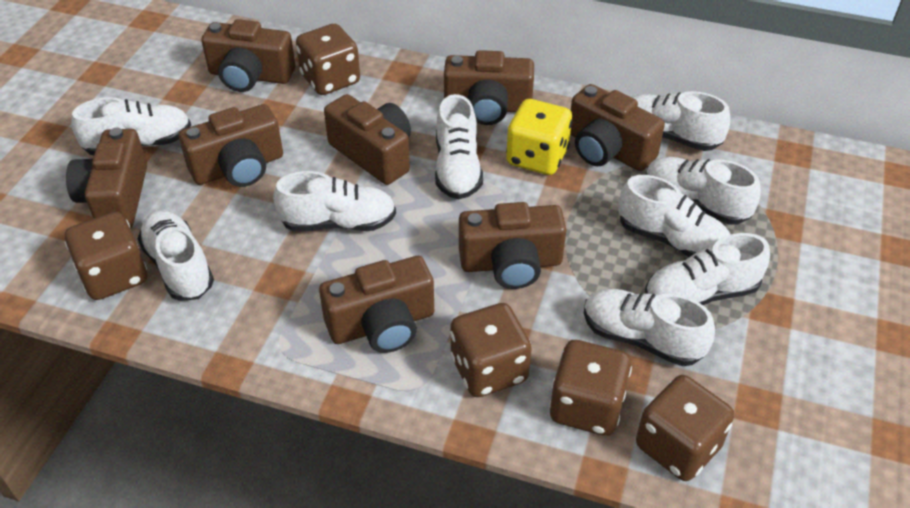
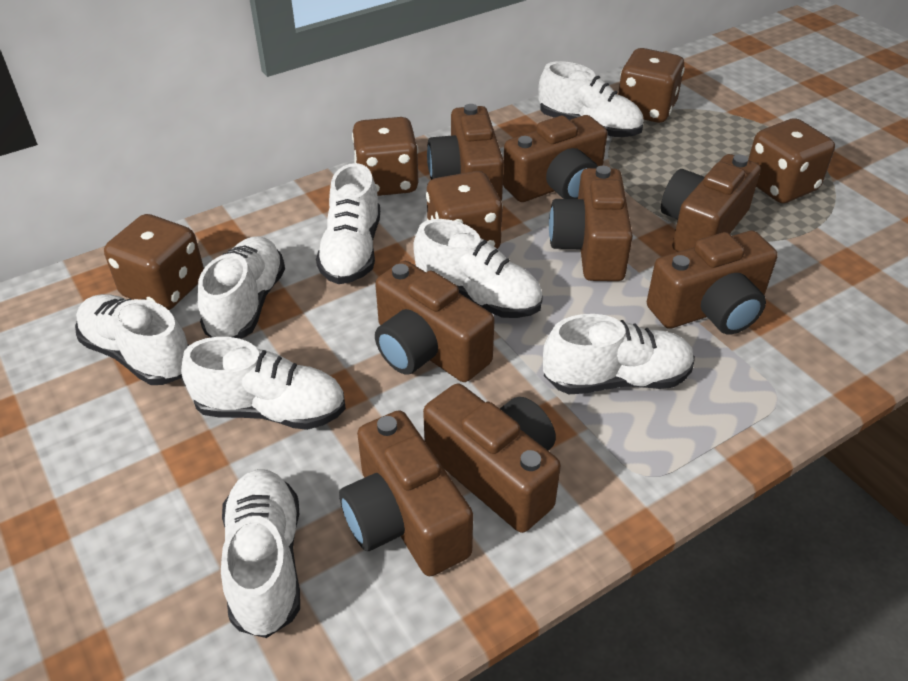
white shoe: 9 -> 8
yellow dice: 1 -> 0

